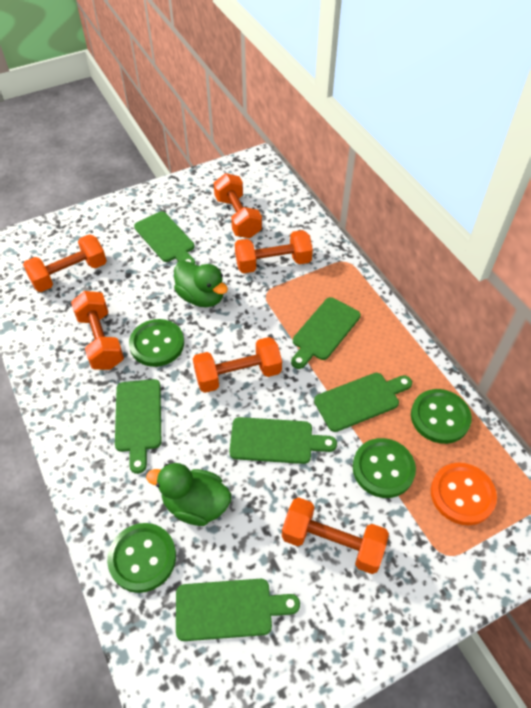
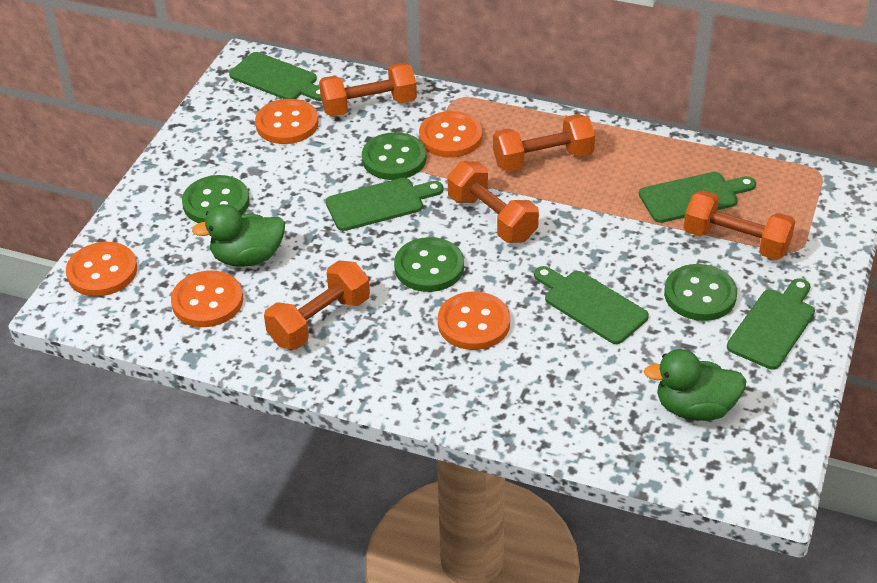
green cutting board: 6 -> 5
orange button: 1 -> 5
orange dumbbell: 6 -> 5

